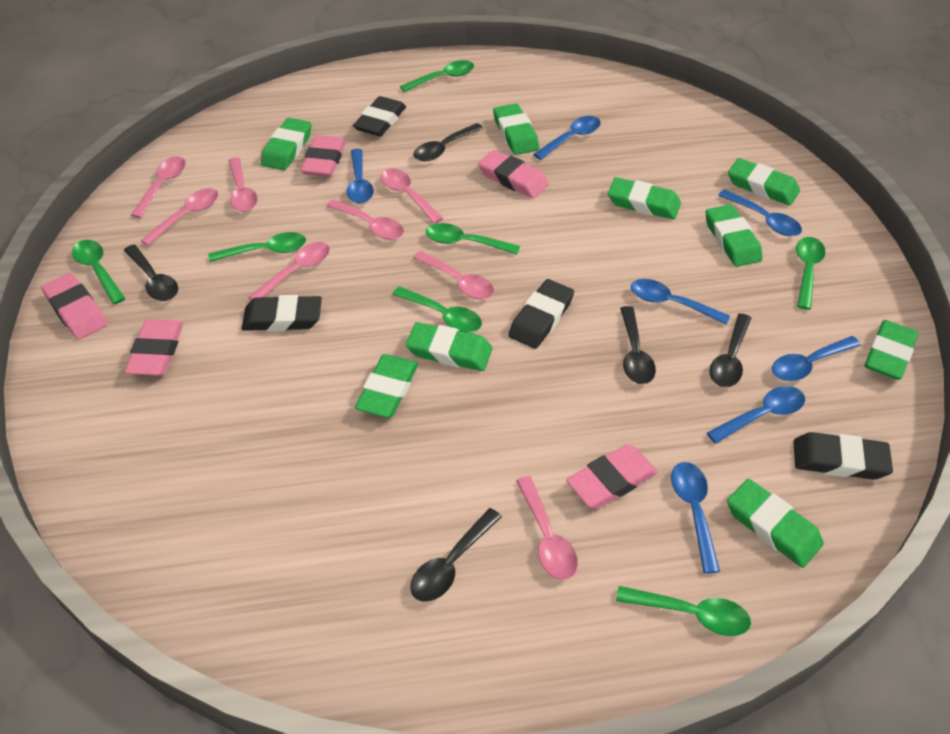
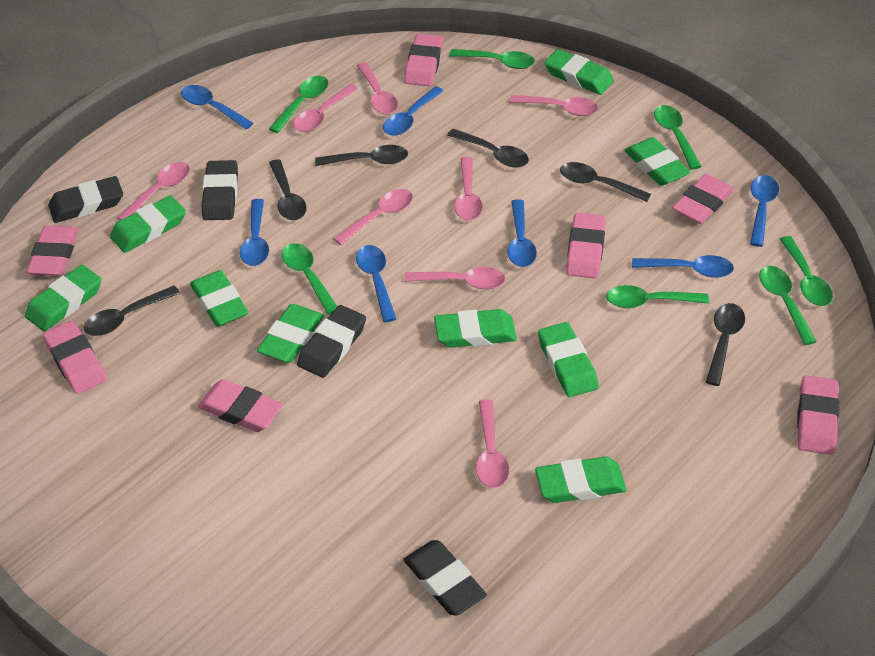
black spoon: 5 -> 6
pink eraser: 5 -> 7

